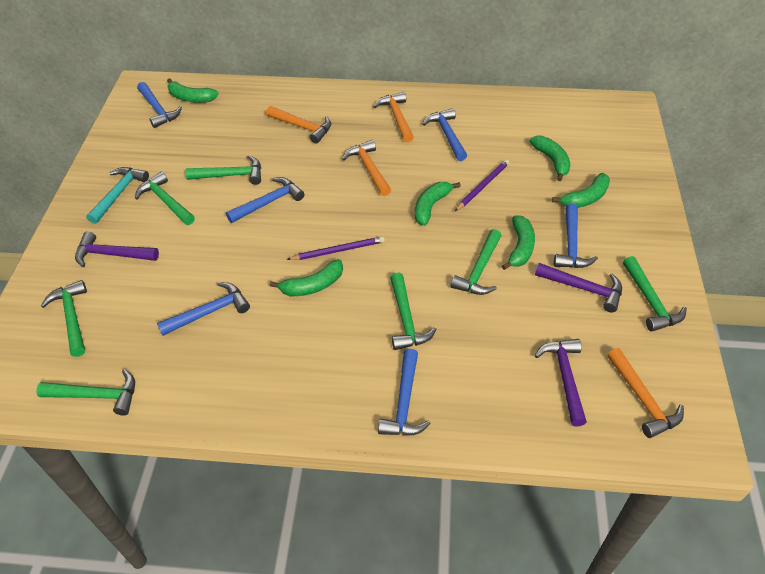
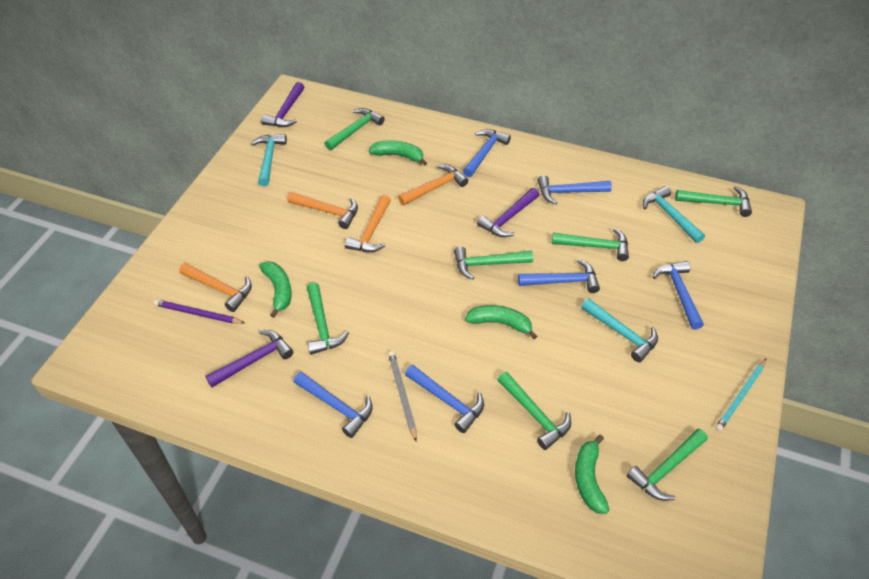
green banana: 6 -> 4
grey pencil: 0 -> 1
purple pencil: 2 -> 1
turquoise hammer: 1 -> 3
turquoise pencil: 0 -> 1

